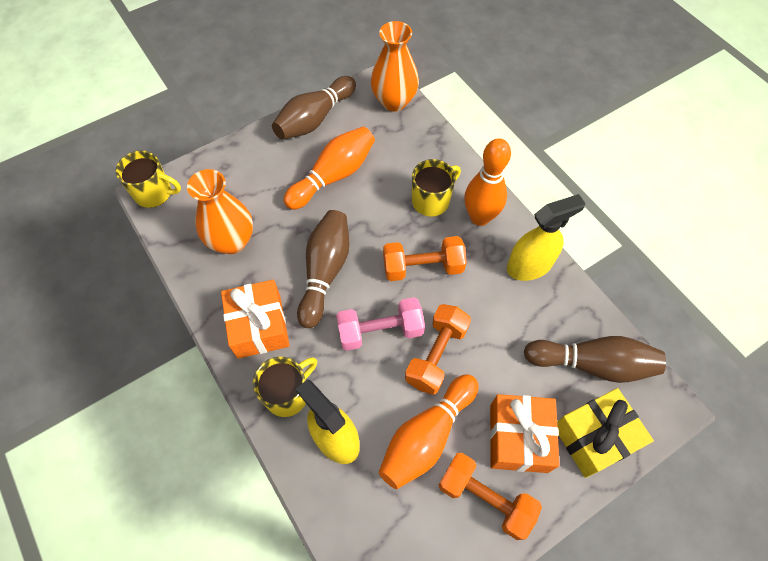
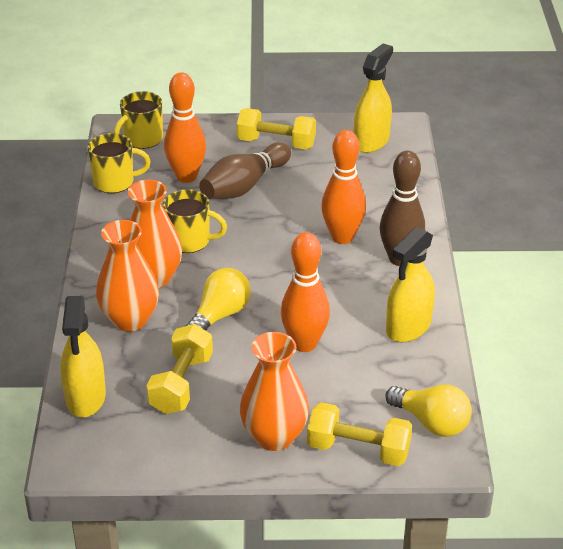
brown bowling pin: 3 -> 2
orange dumbbell: 3 -> 0
orange gift: 2 -> 0
orange vase: 2 -> 3
pink dumbbell: 1 -> 0
yellow dumbbell: 0 -> 3
yellow gift: 1 -> 0
yellow light bulb: 0 -> 2
yellow spray bottle: 2 -> 3

